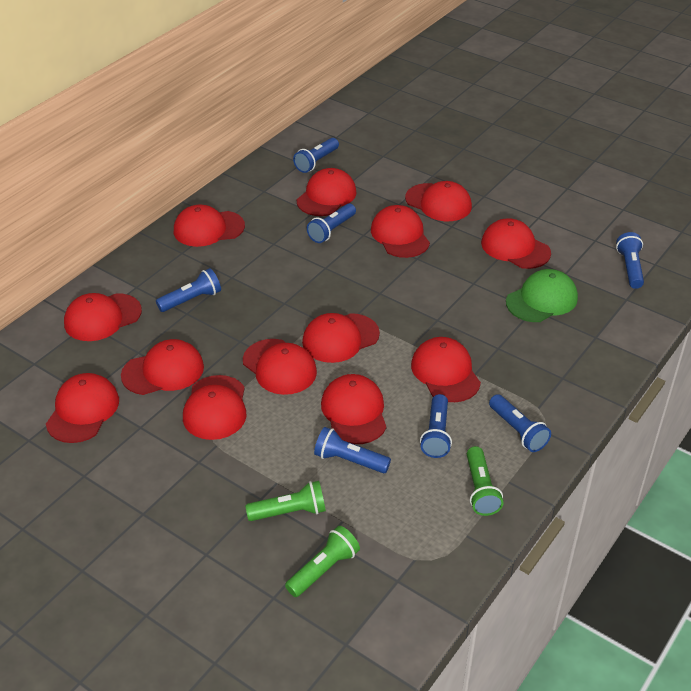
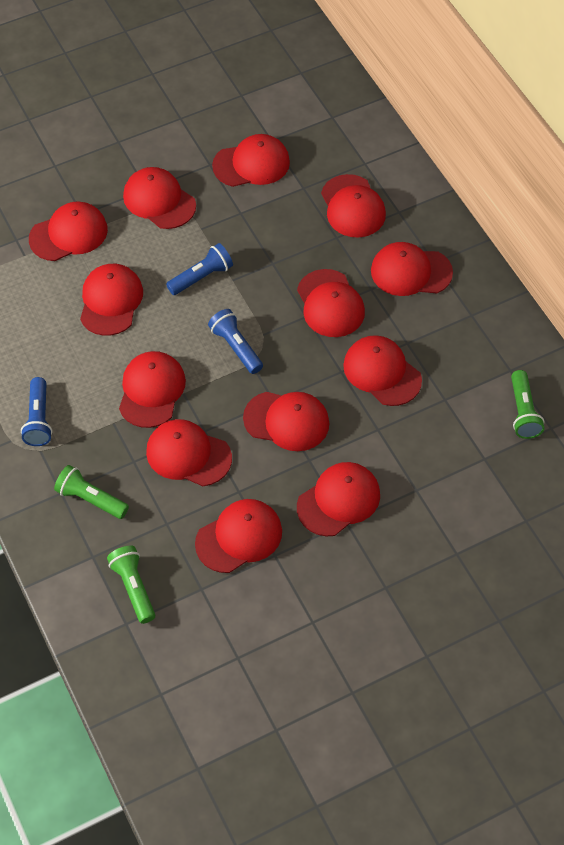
blue flashlight: 7 -> 3
green cap: 1 -> 0

